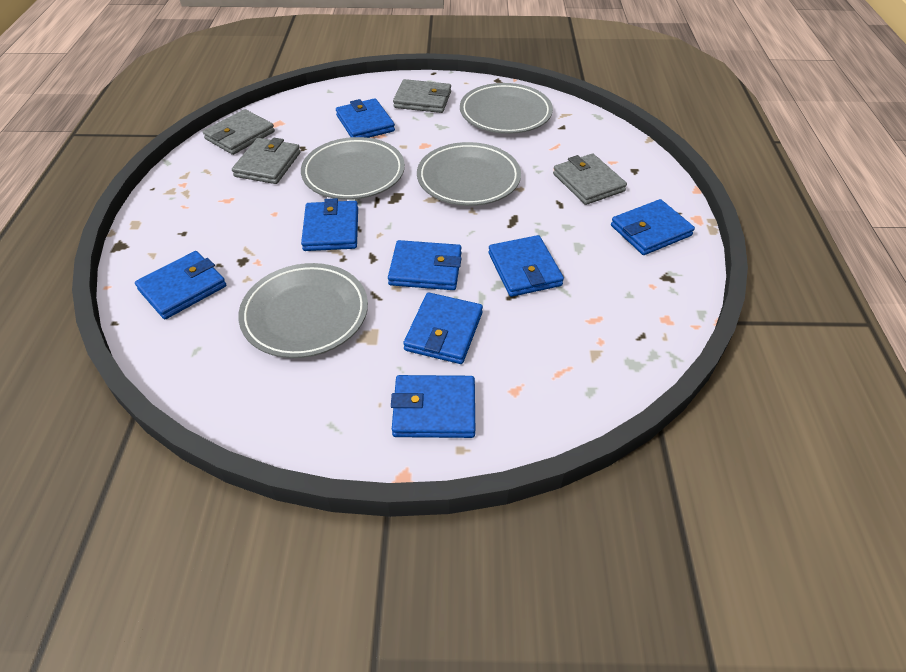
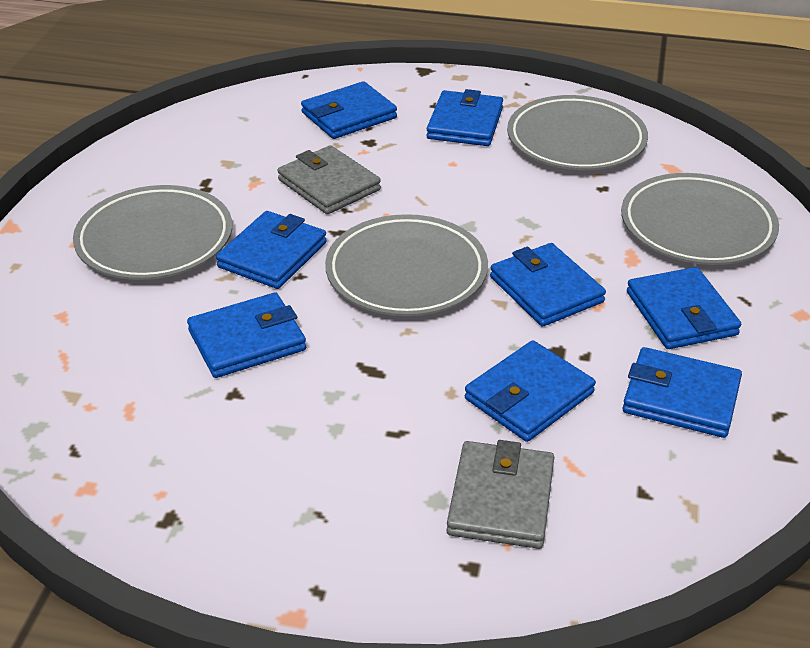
grey wallet: 4 -> 2

